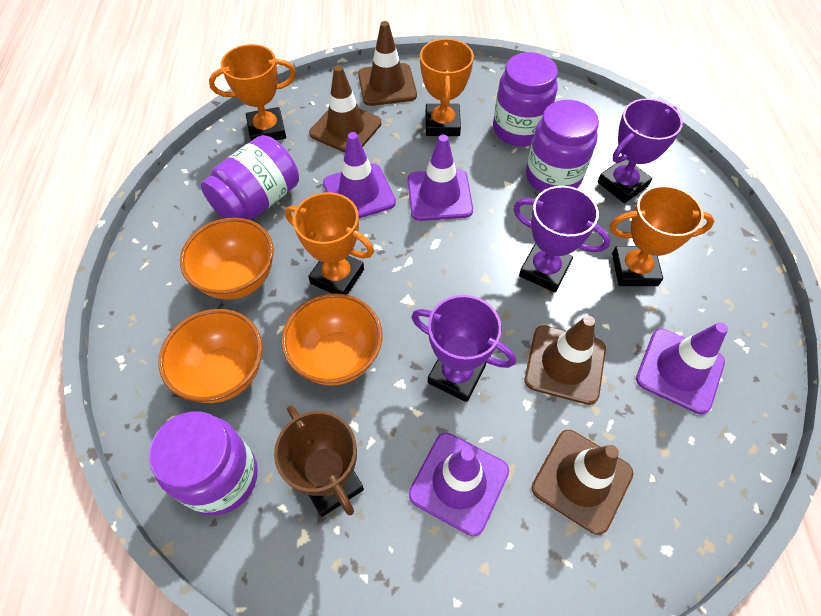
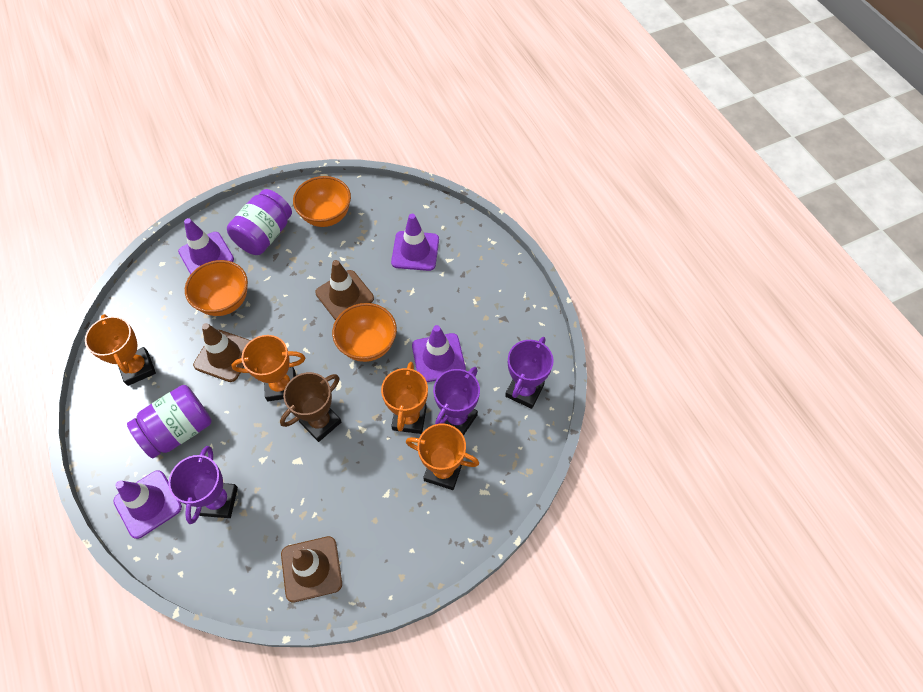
brown traffic cone: 4 -> 3
purple jar: 4 -> 2

